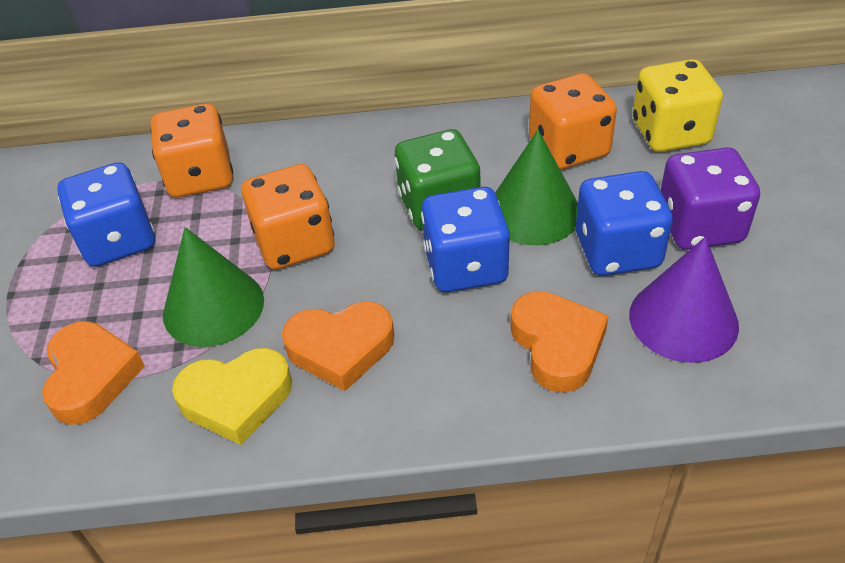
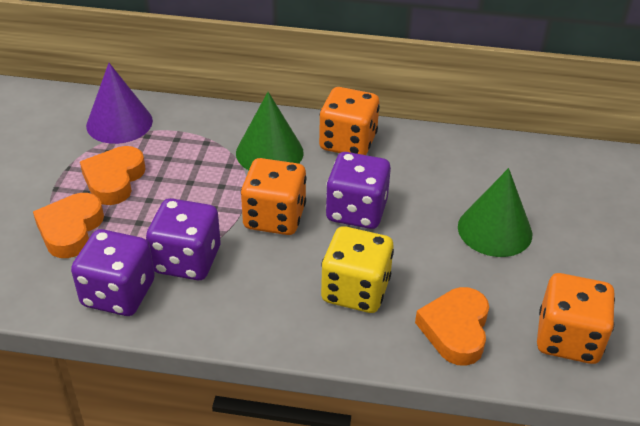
blue dice: 3 -> 0
green dice: 1 -> 0
purple dice: 1 -> 3
yellow heart: 1 -> 0

